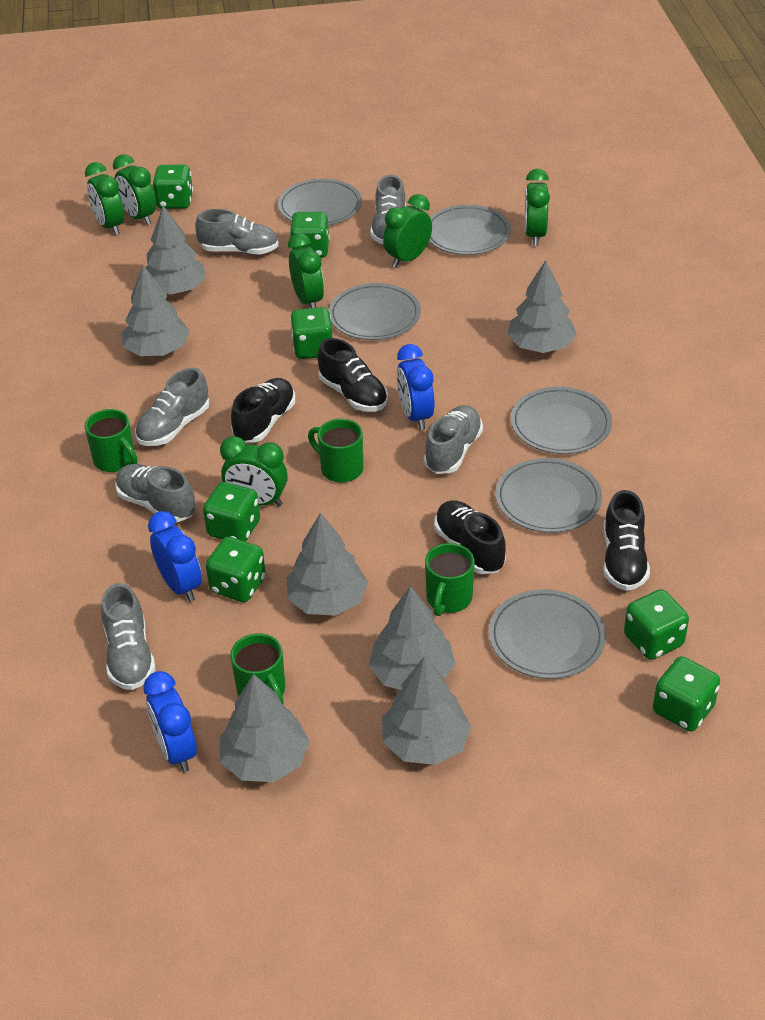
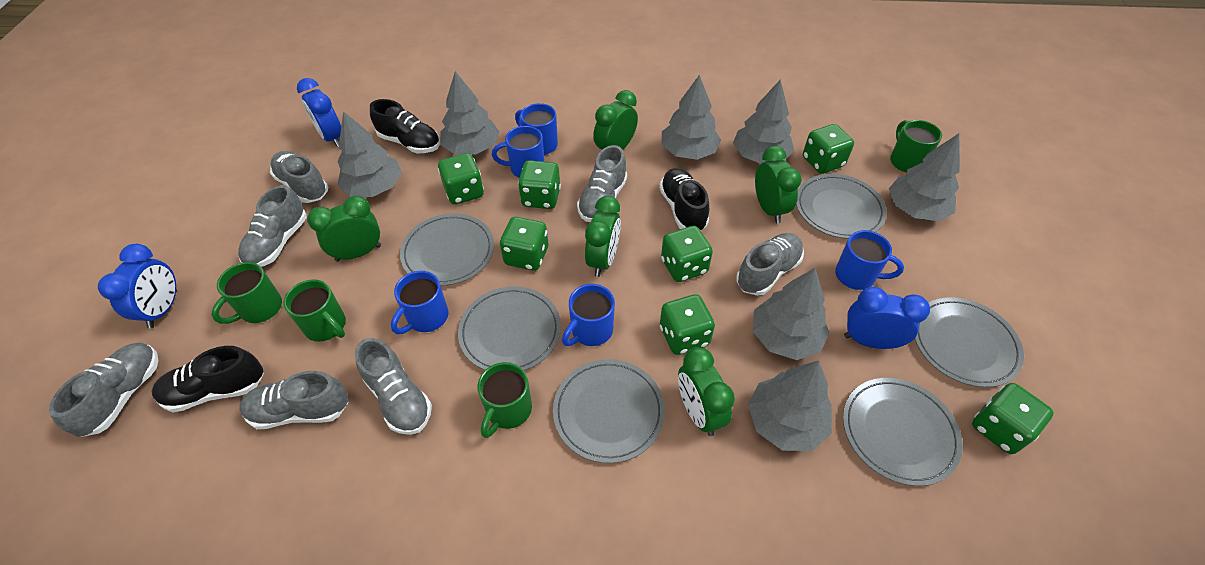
black shoe: 4 -> 3
blue mug: 0 -> 5
green clock: 6 -> 5
grey shoe: 6 -> 7

